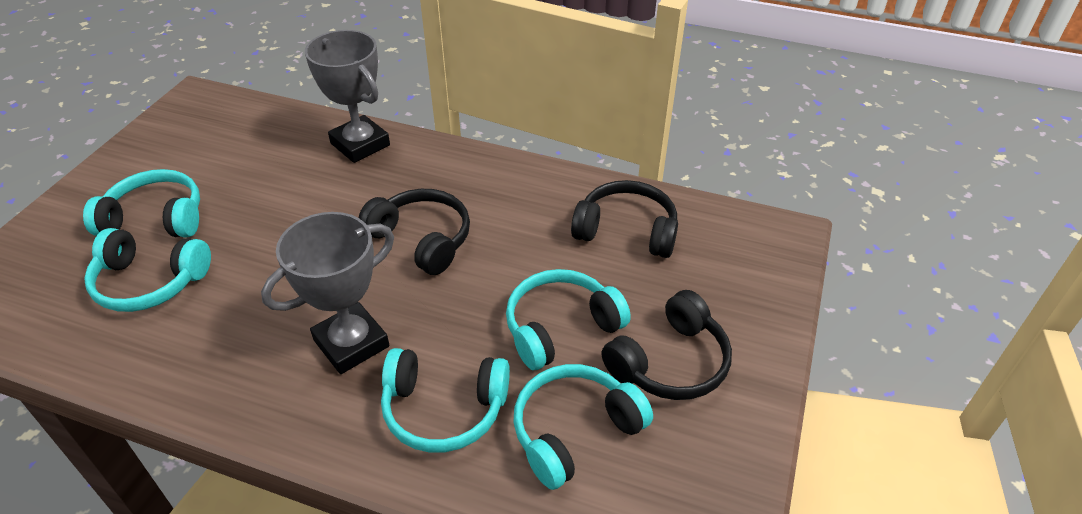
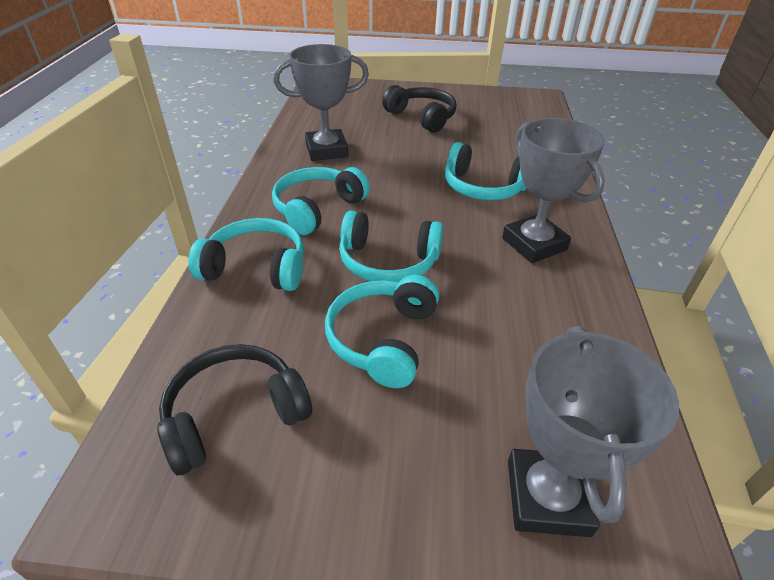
black headphones: 3 -> 2
grey trophy: 2 -> 3

